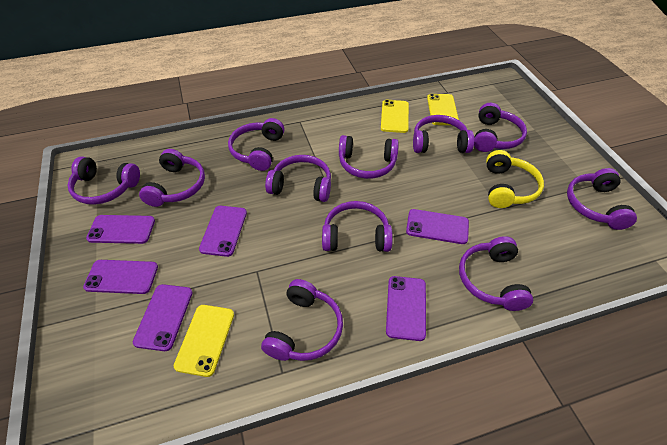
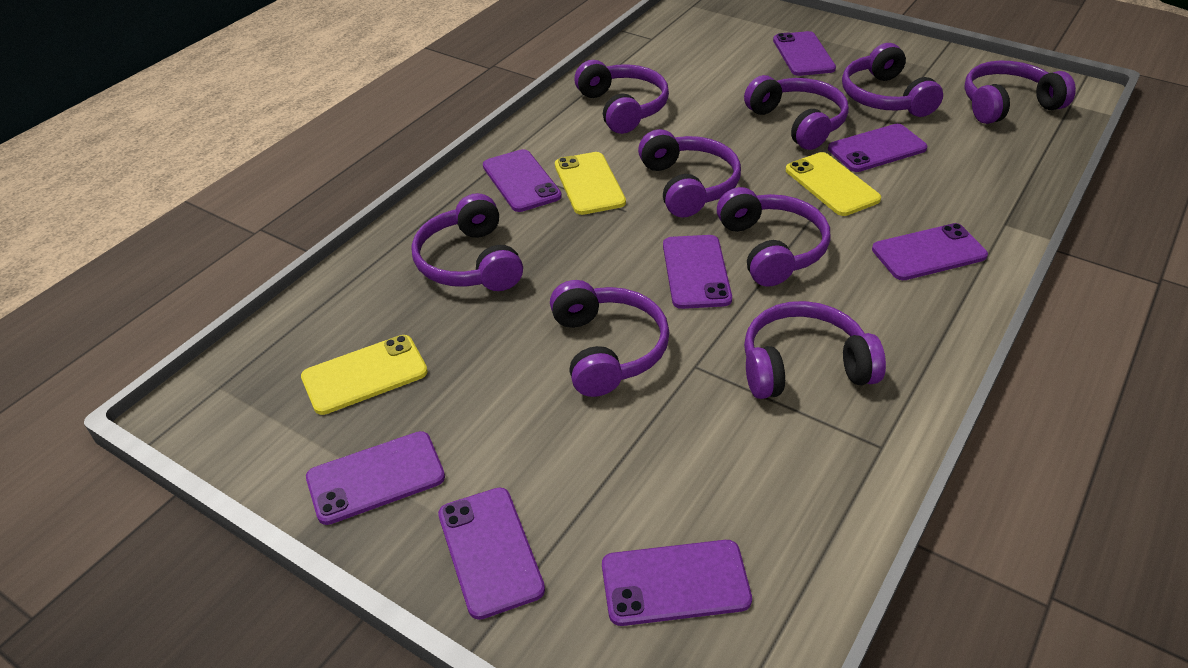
purple headphones: 11 -> 9
purple phone: 6 -> 8
yellow headphones: 1 -> 0

